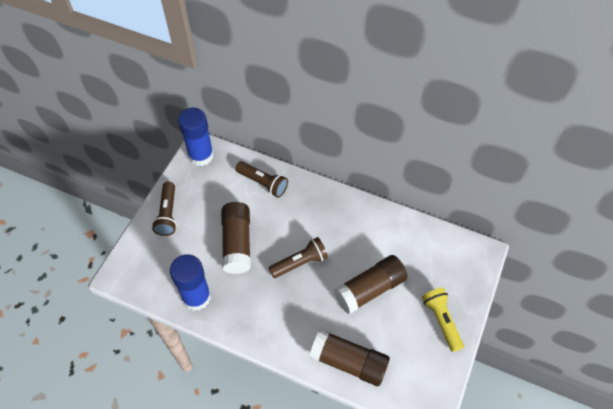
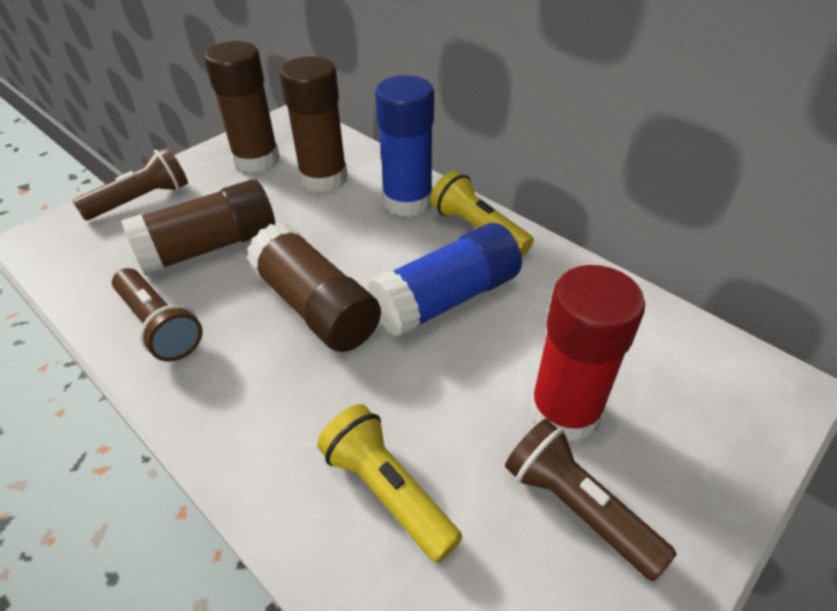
brown glue stick: 3 -> 4
red glue stick: 0 -> 1
yellow flashlight: 1 -> 2

